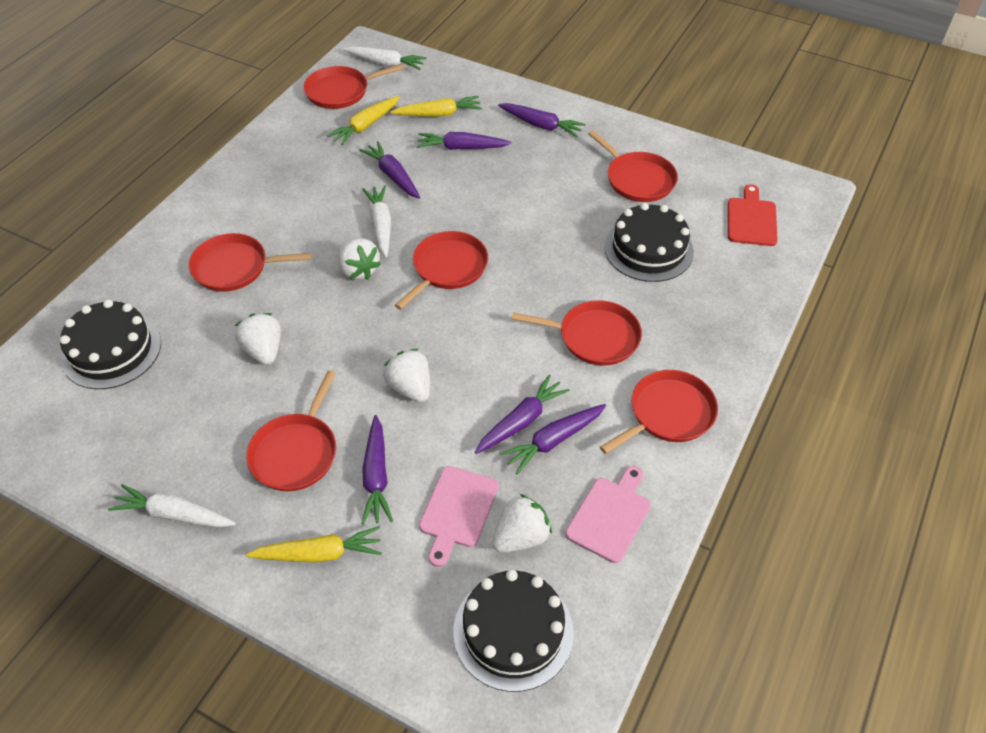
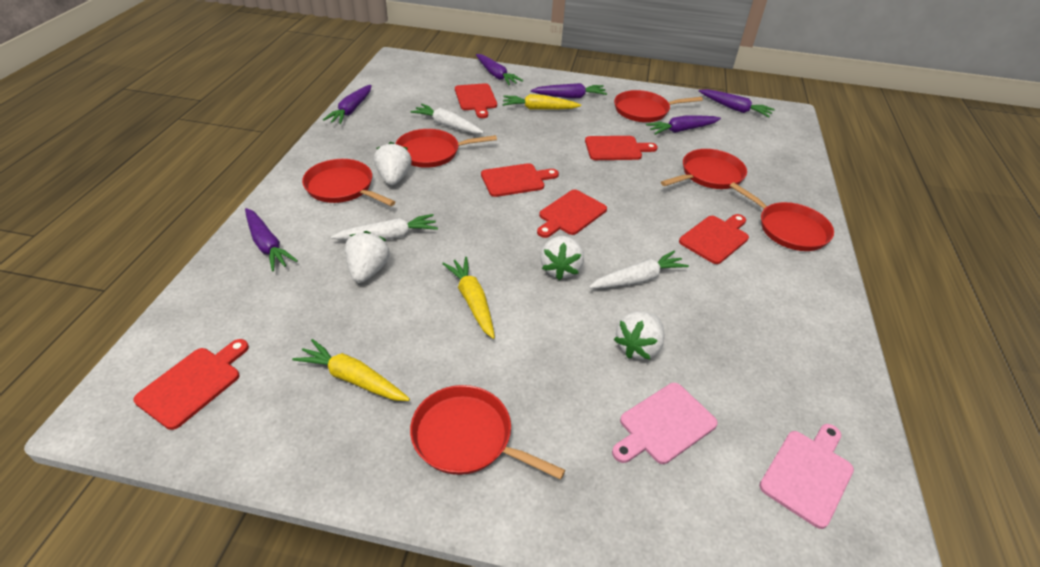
black cake: 3 -> 0
red cutting board: 1 -> 6
red pan: 7 -> 6

